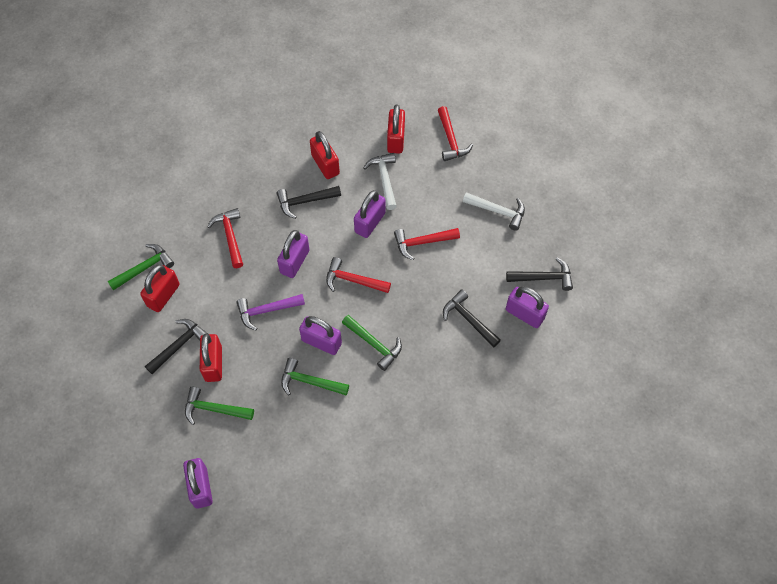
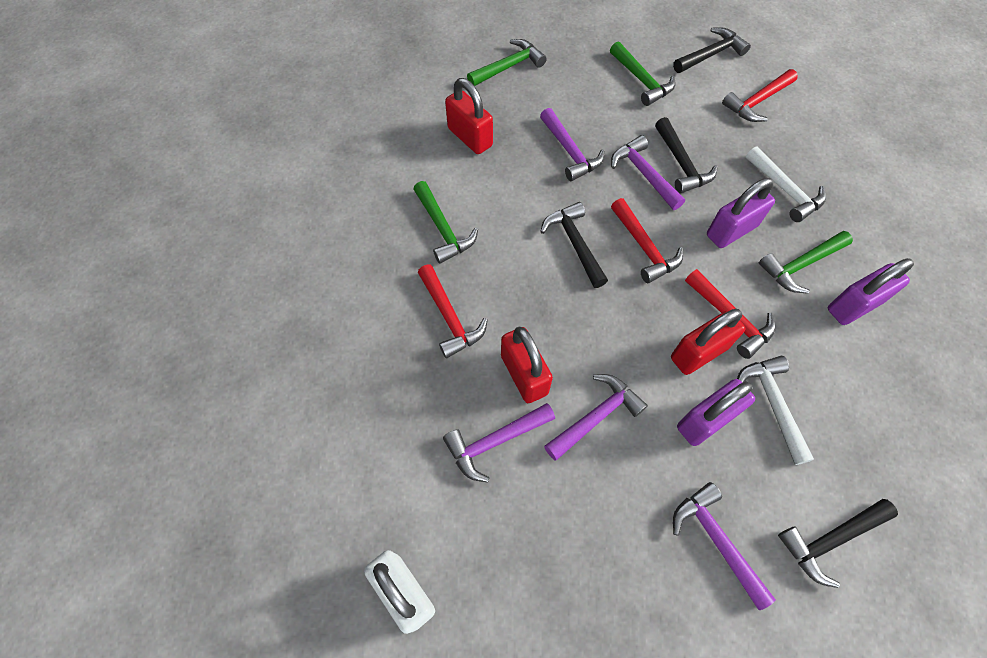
purple hammer: 1 -> 5
purple padlock: 5 -> 3
red padlock: 4 -> 3
white padlock: 0 -> 1

